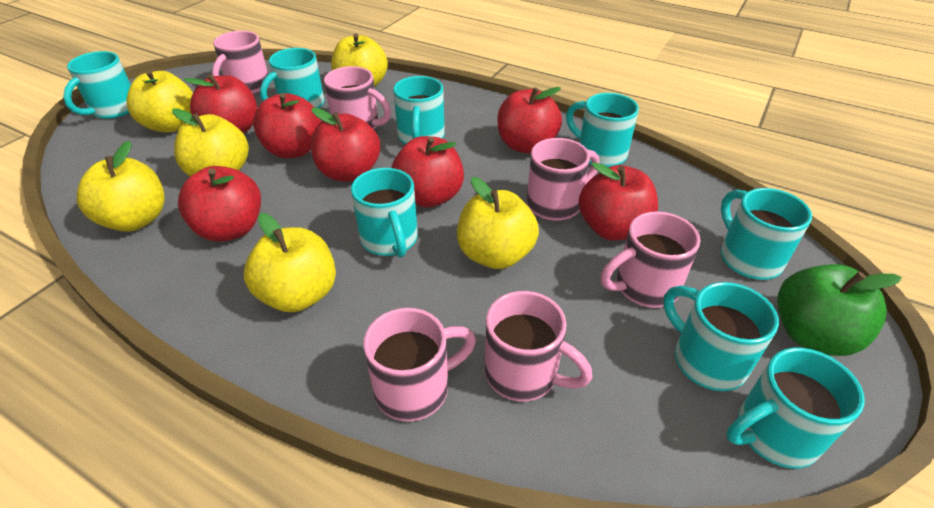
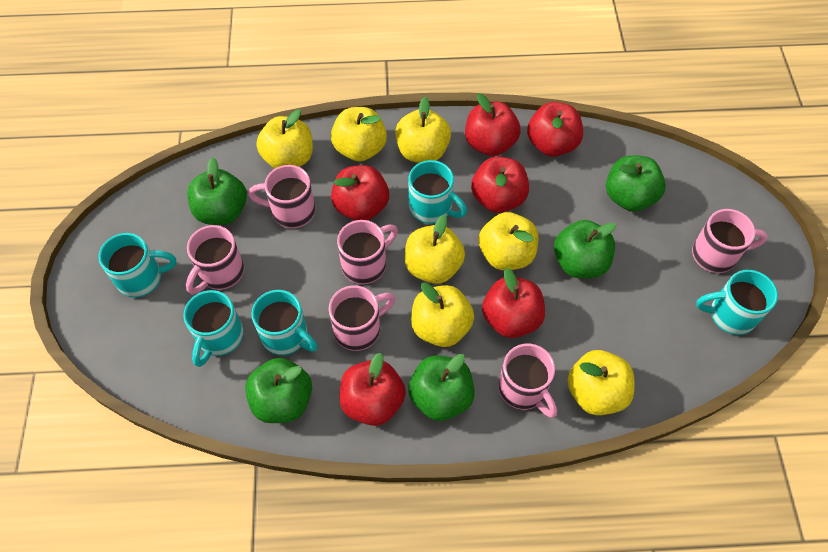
green apple: 1 -> 5
red apple: 7 -> 6
turquoise mug: 8 -> 5
yellow apple: 6 -> 7

